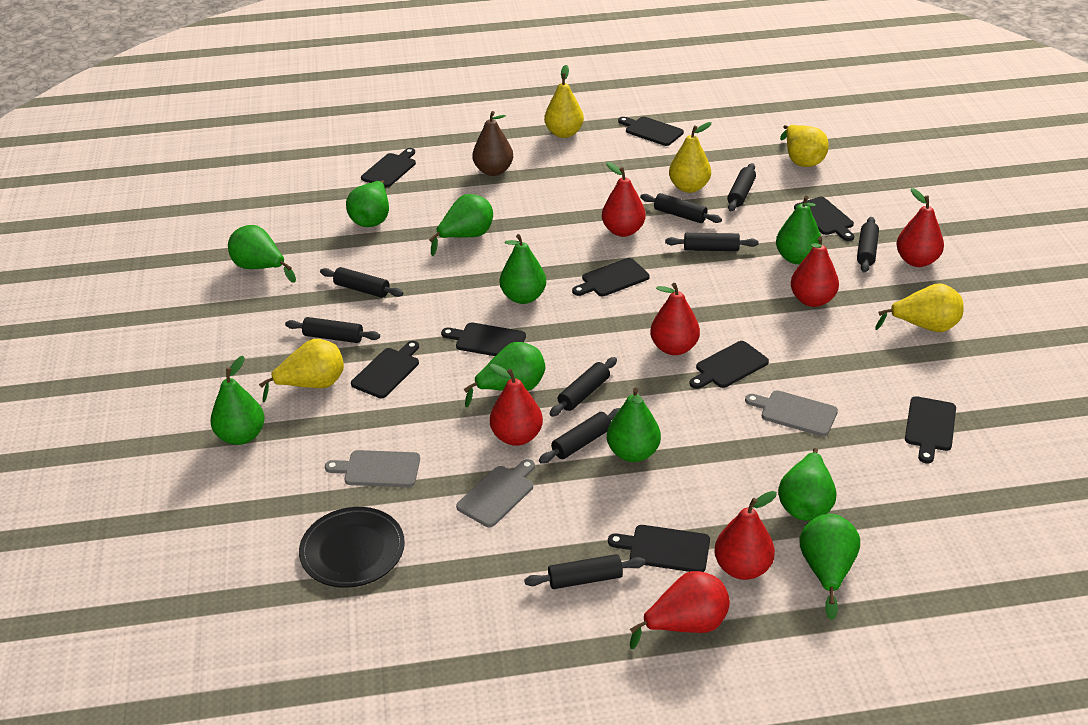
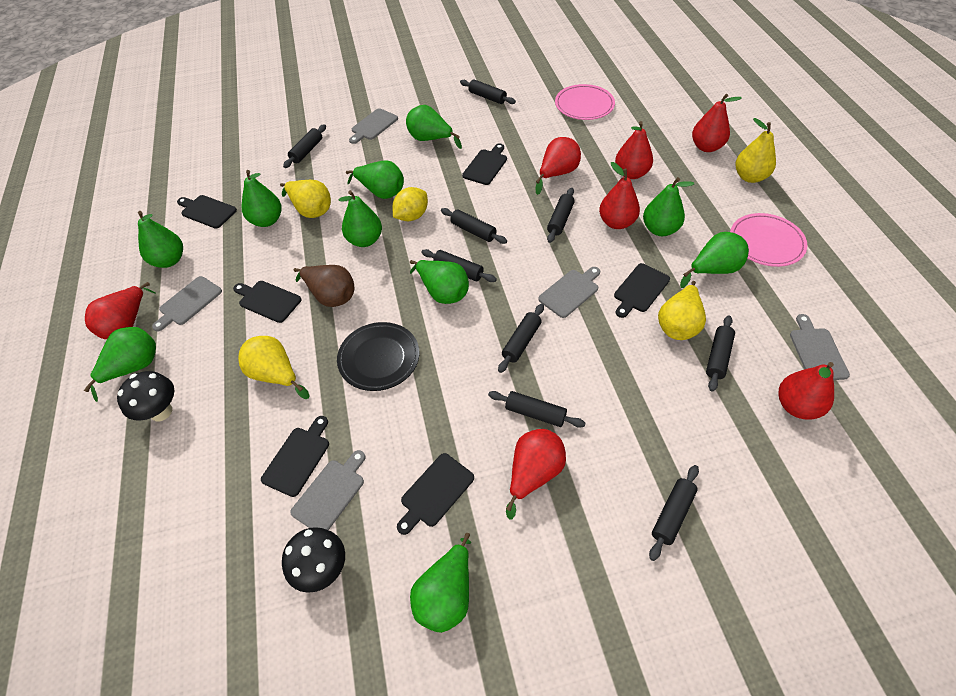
black cutting board: 9 -> 6
black mushroom: 0 -> 2
grey cutting board: 3 -> 5
pink plate: 0 -> 2
yellow lemon: 0 -> 1
yellow pear: 5 -> 4

